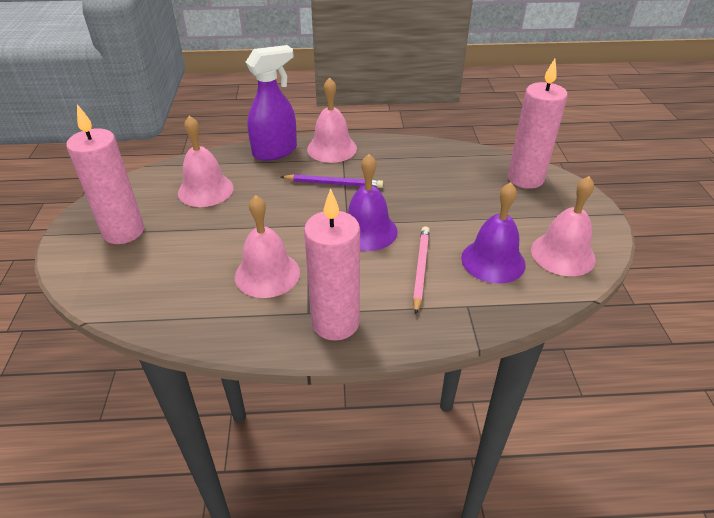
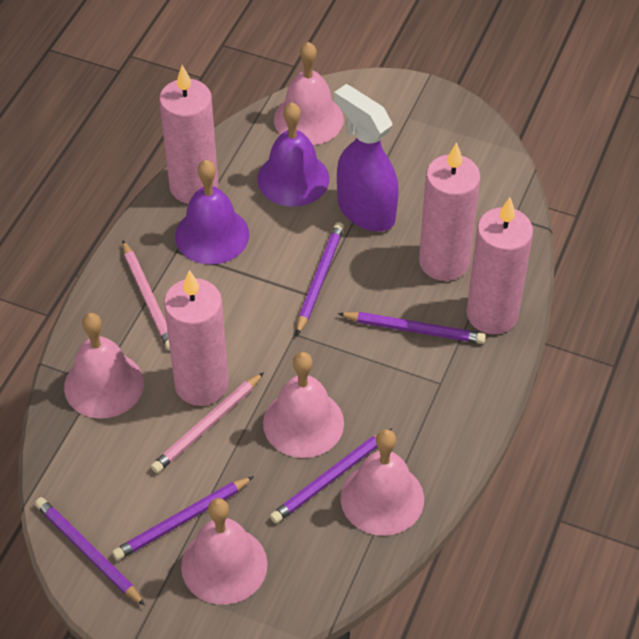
pink bell: 4 -> 5
pink candle: 3 -> 4
pink pencil: 1 -> 2
purple pencil: 1 -> 5

